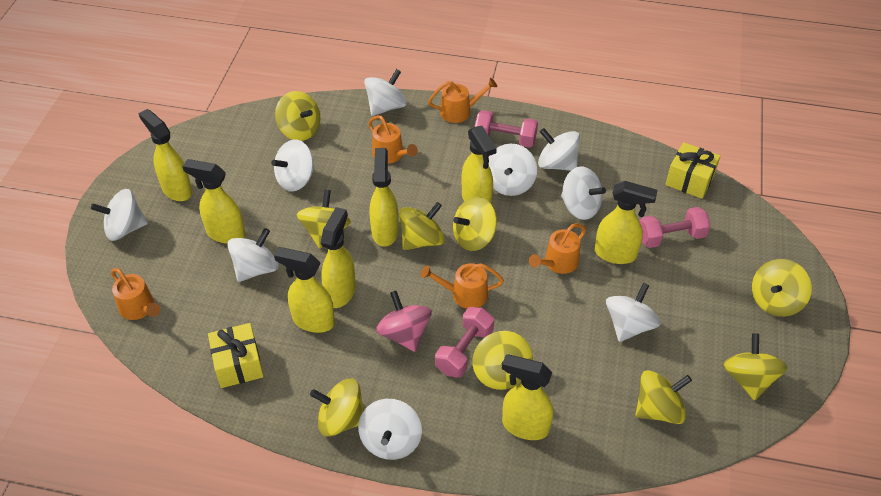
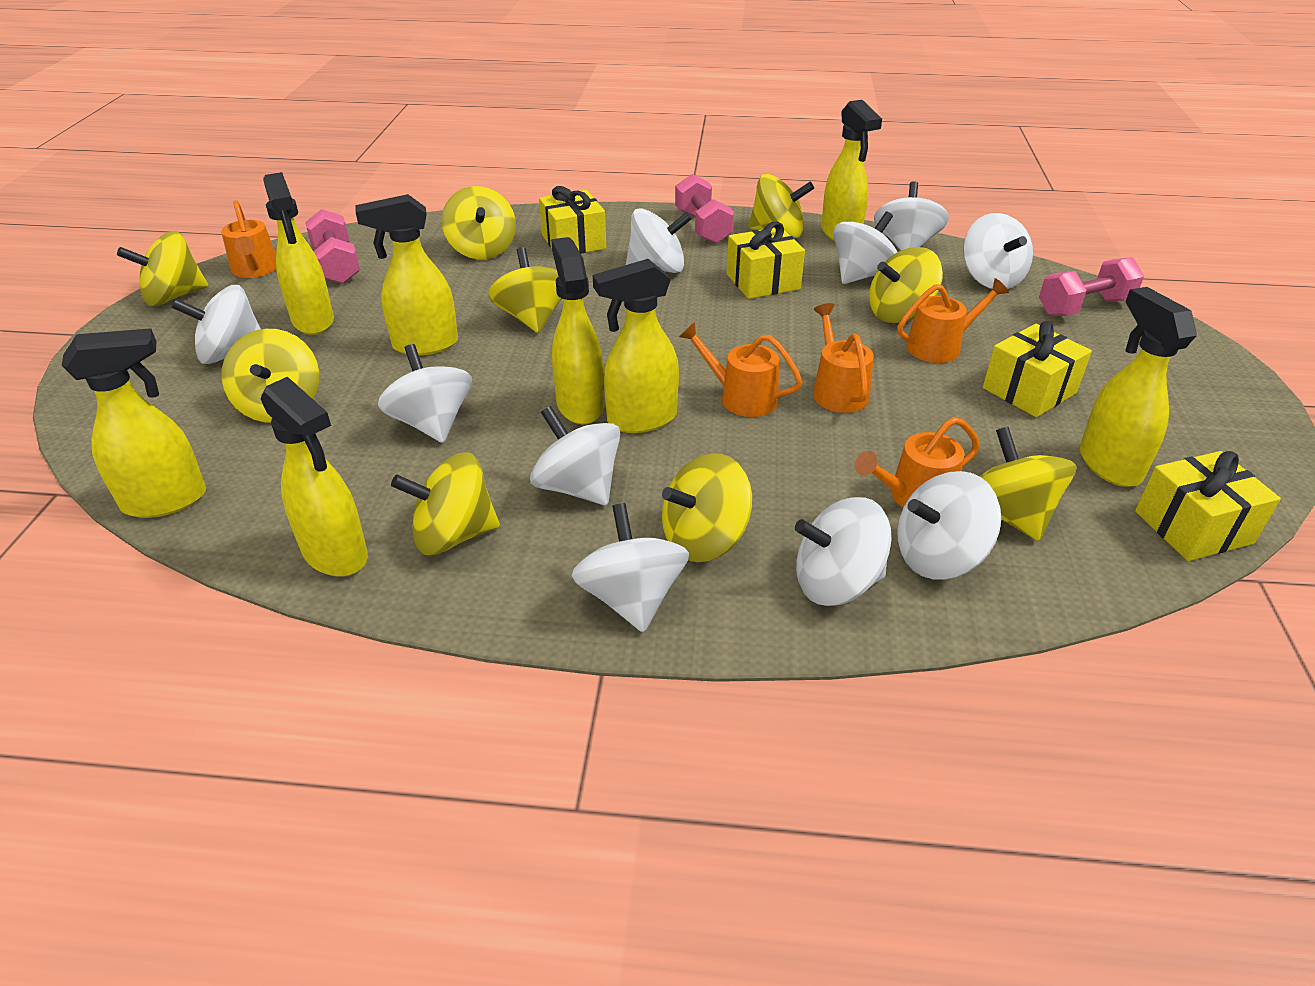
pink spinning top: 1 -> 0
white spinning top: 9 -> 10
yellow gift: 2 -> 4

